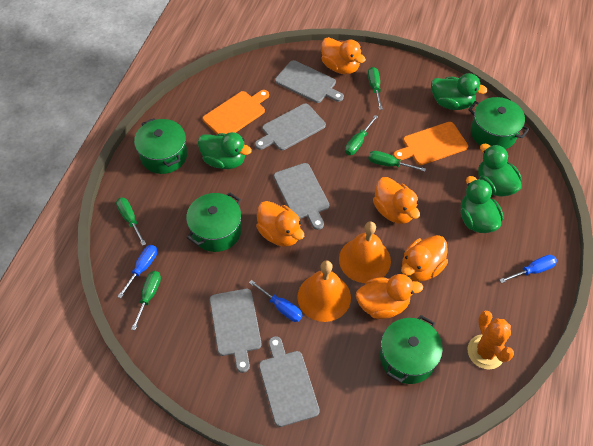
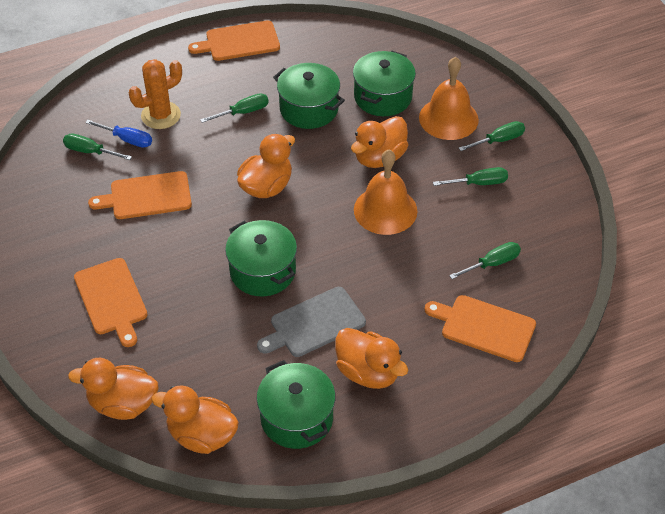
blue screwdriver: 3 -> 1
green duck: 4 -> 0
grey cutting board: 5 -> 1
orange cutting board: 2 -> 4

